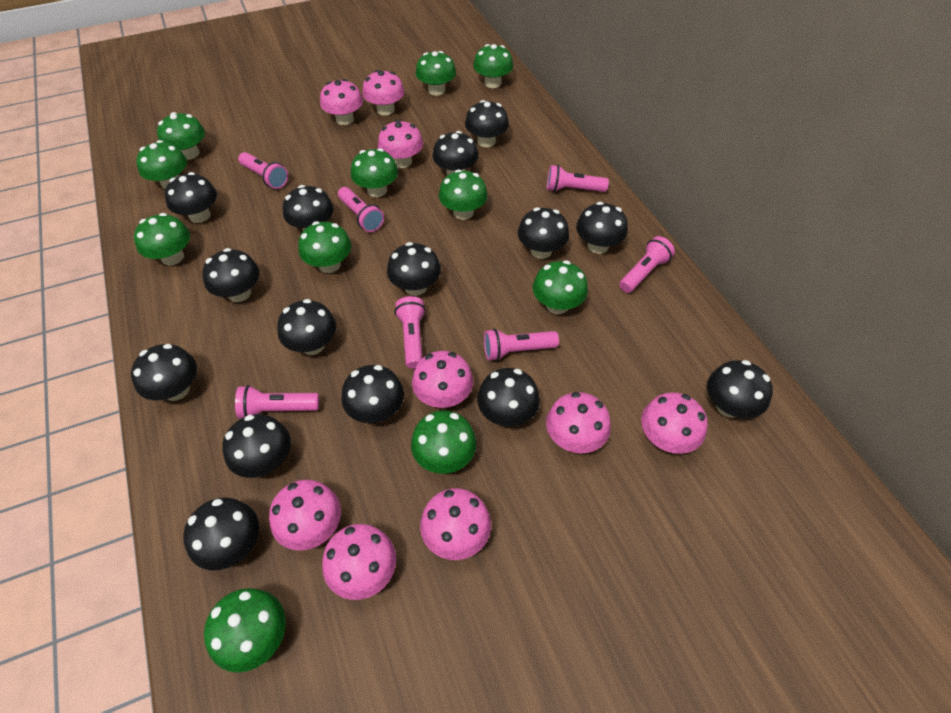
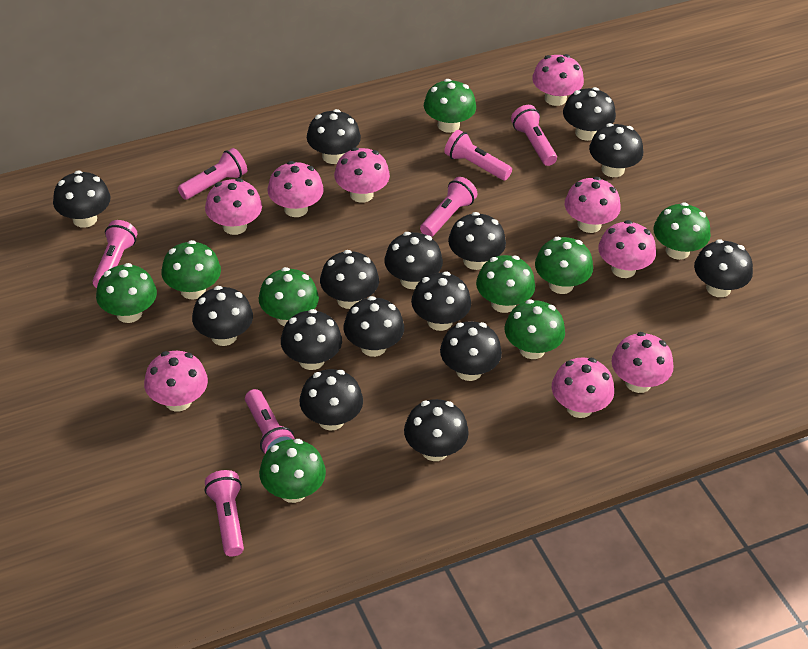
green mushroom: 11 -> 9

